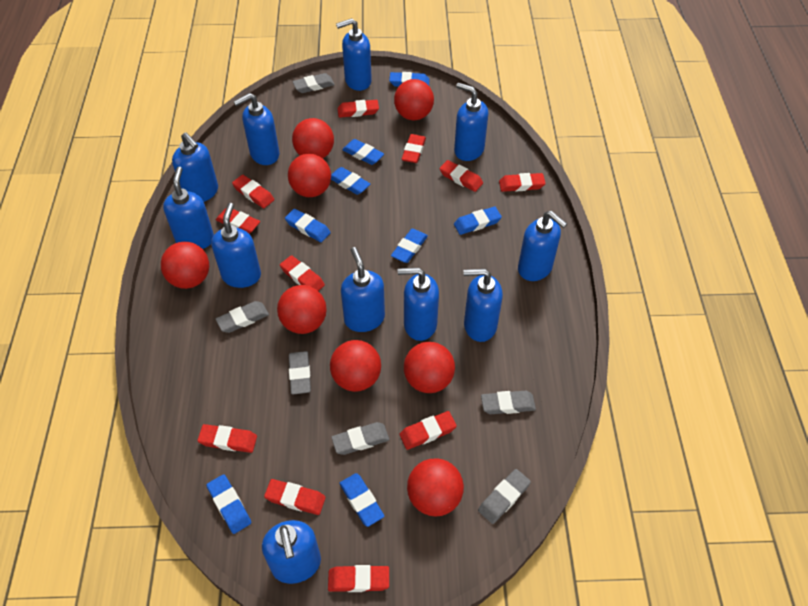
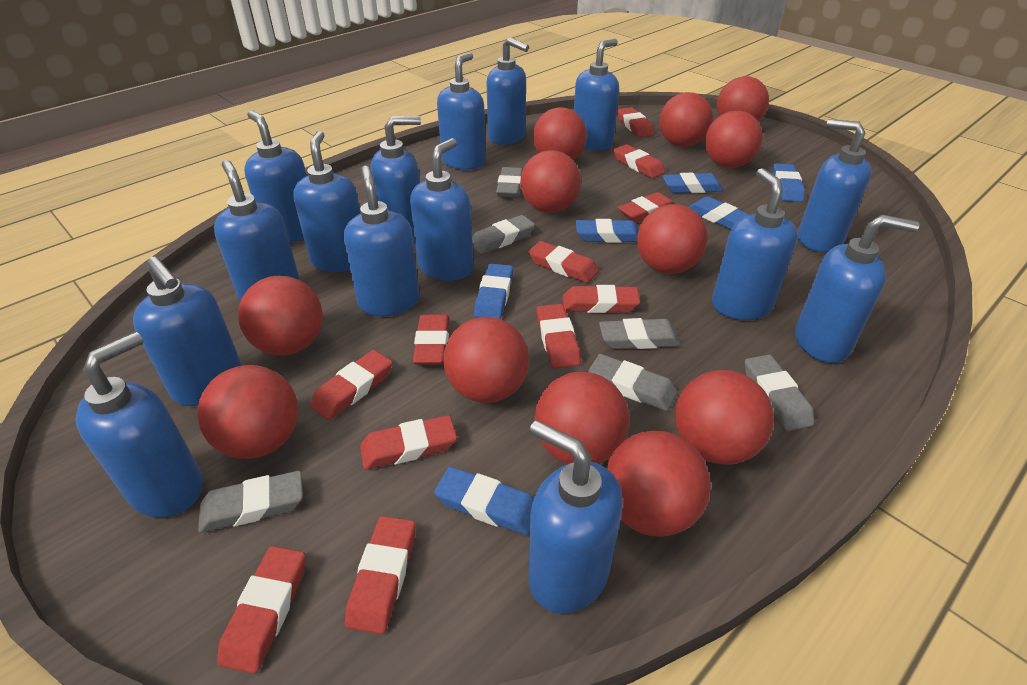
blue eraser: 8 -> 6
blue soap dispenser: 11 -> 15
red ball: 8 -> 12

